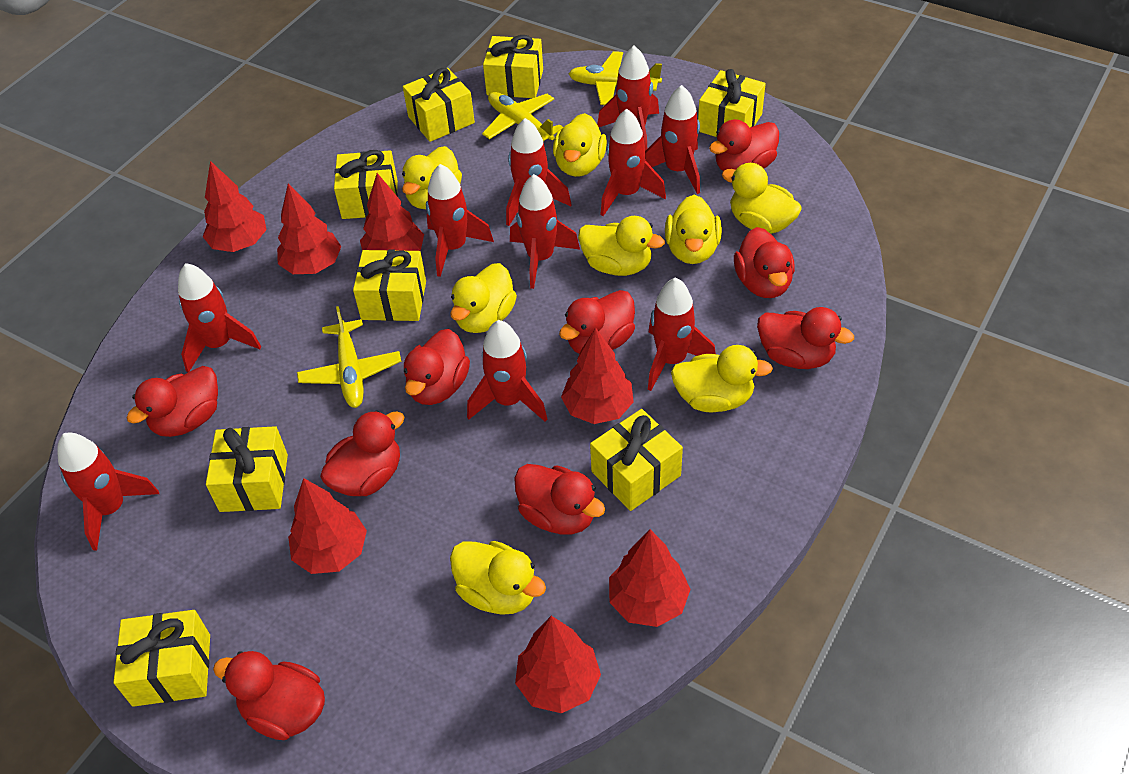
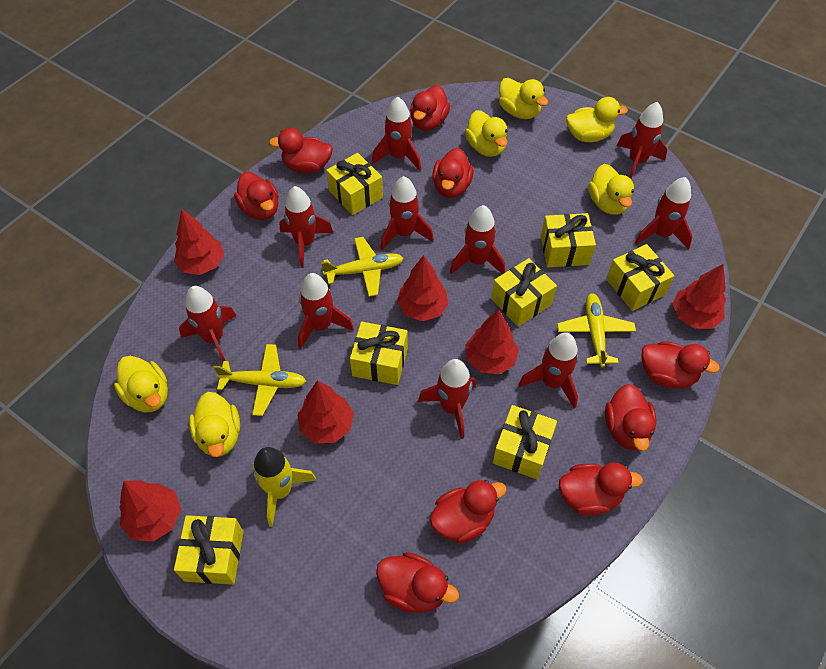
red tree: 7 -> 6
yellow duck: 8 -> 6
yellow gift: 8 -> 7
yellow rocket: 0 -> 1

